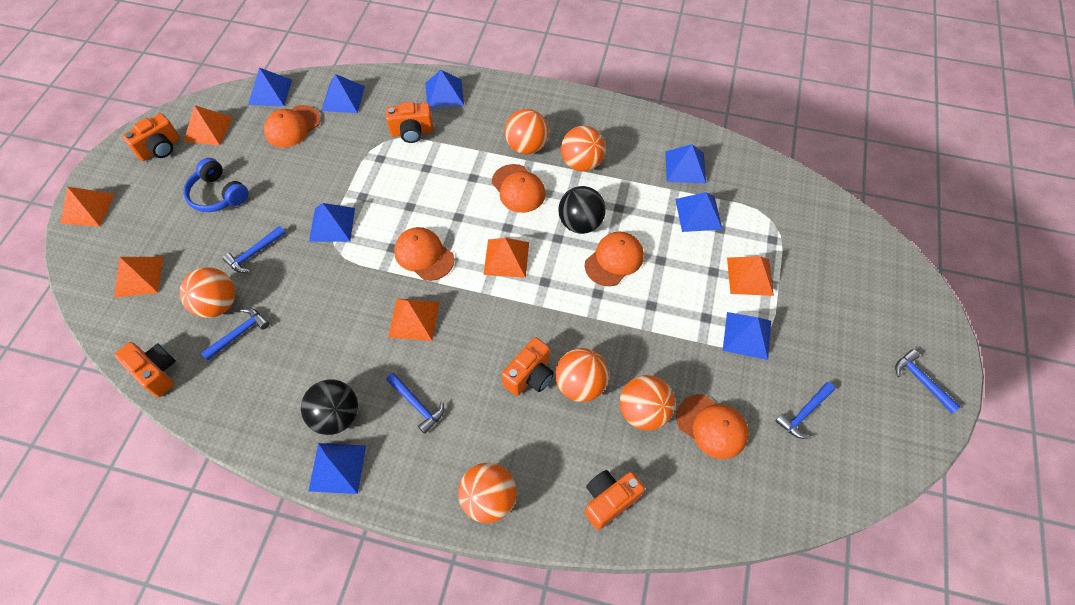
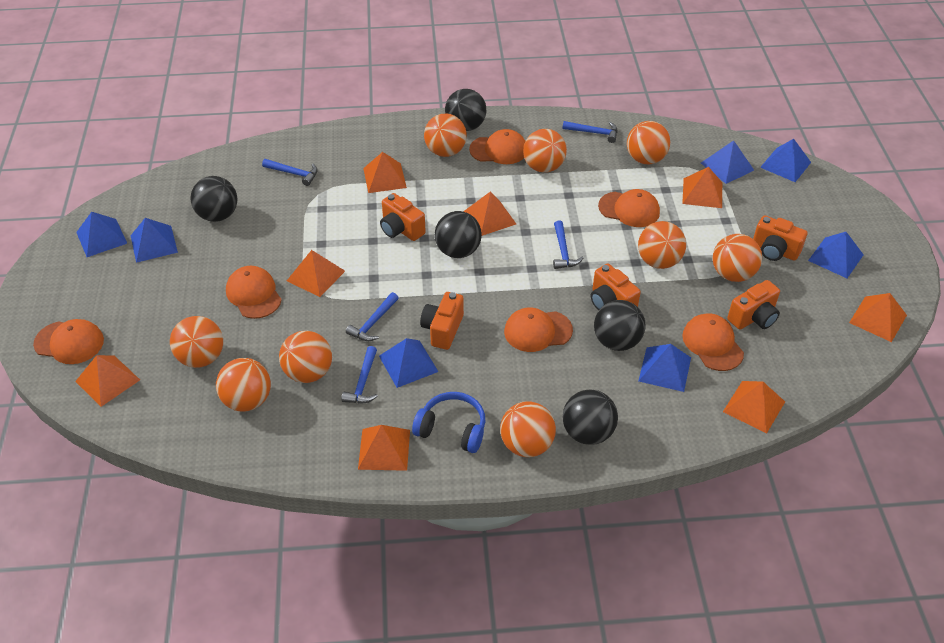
black ball: 2 -> 5
blue pyramid: 8 -> 7
orange ball: 6 -> 9
orange cap: 5 -> 6
orange pyramid: 6 -> 8

